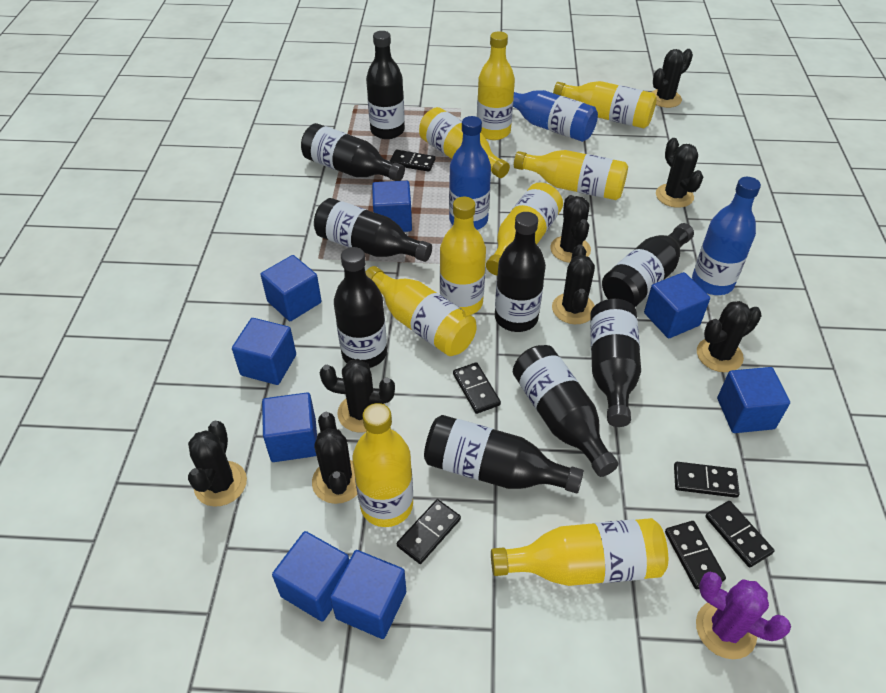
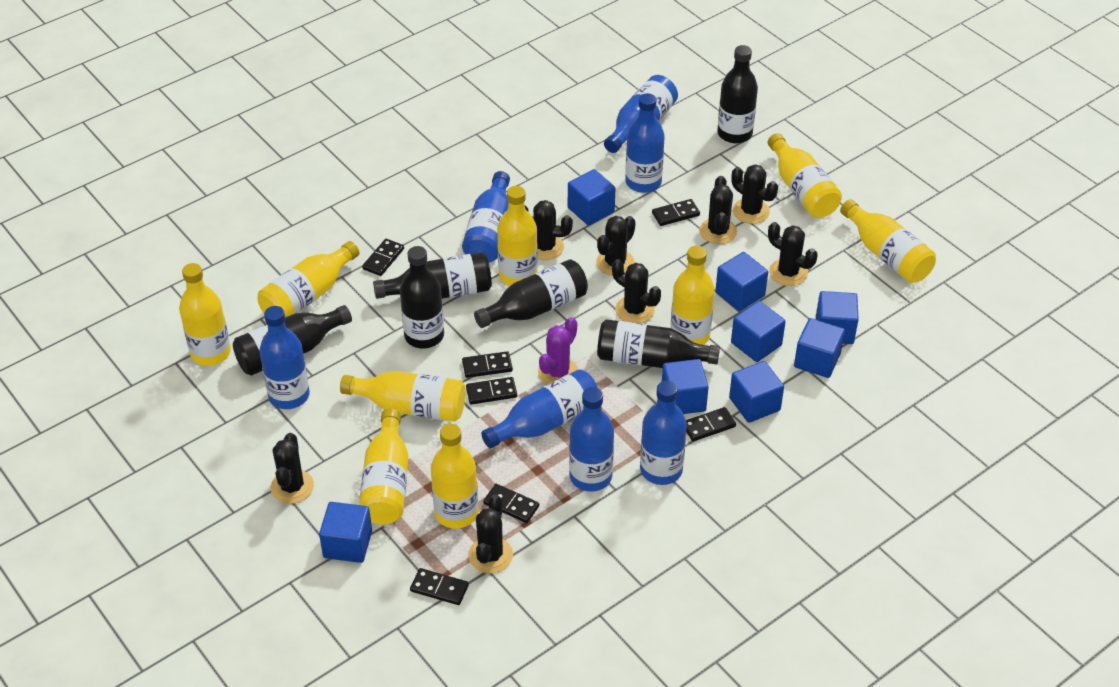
black bottle: 9 -> 6
black domino: 6 -> 7
blue bottle: 3 -> 7

